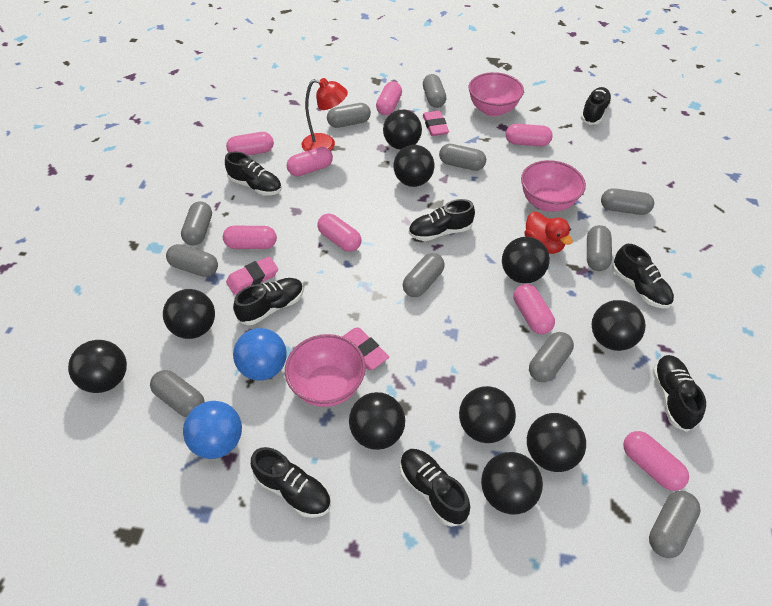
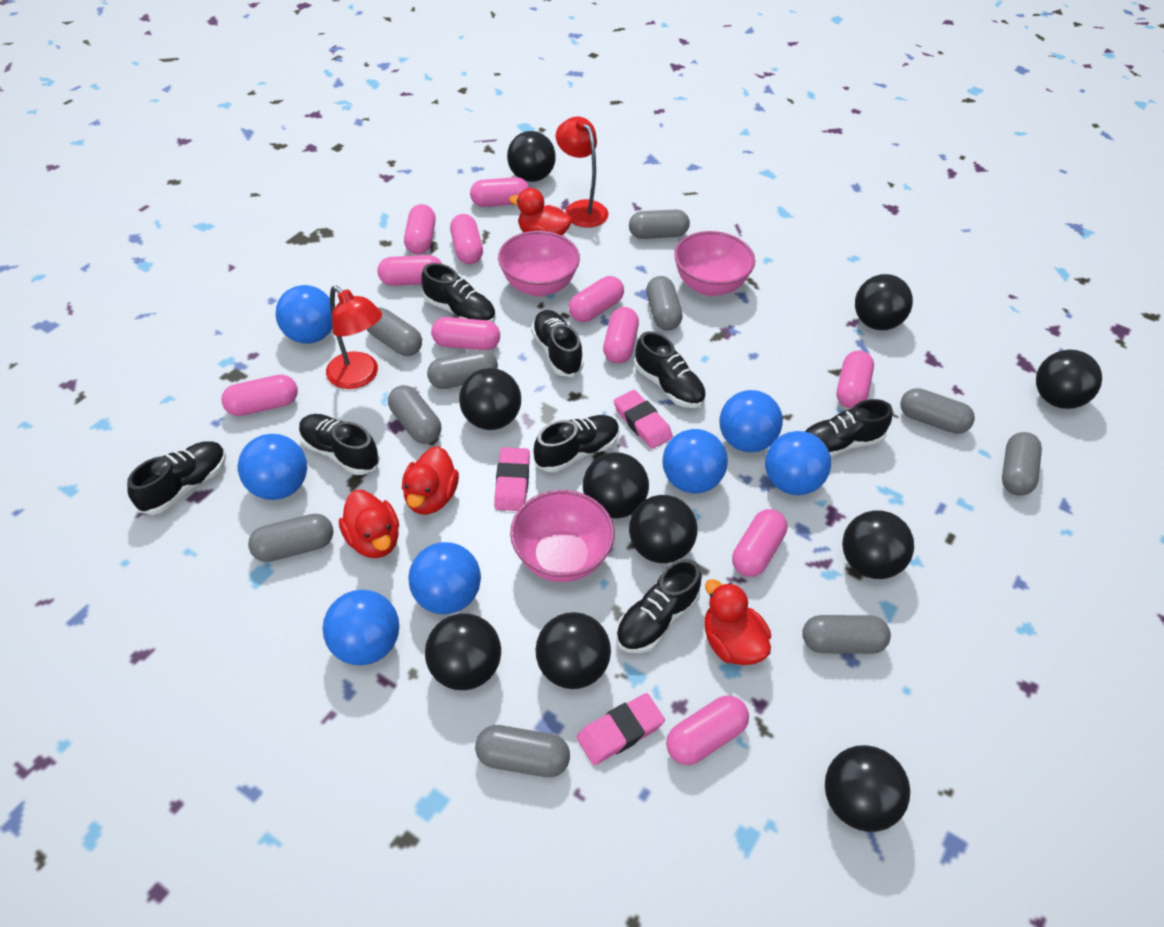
blue ball: 2 -> 7
grey capsule: 11 -> 10
pink capsule: 8 -> 11
red duck: 1 -> 4
red lamp: 1 -> 2

